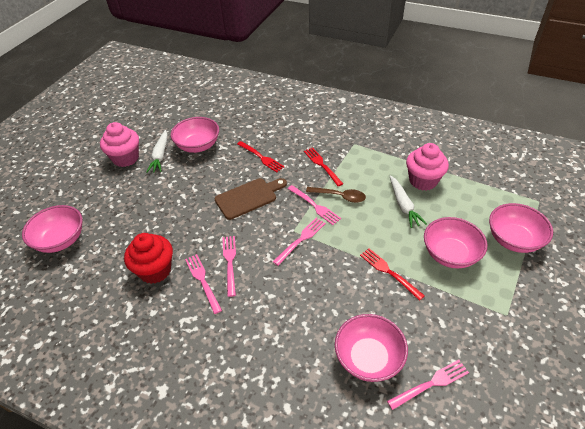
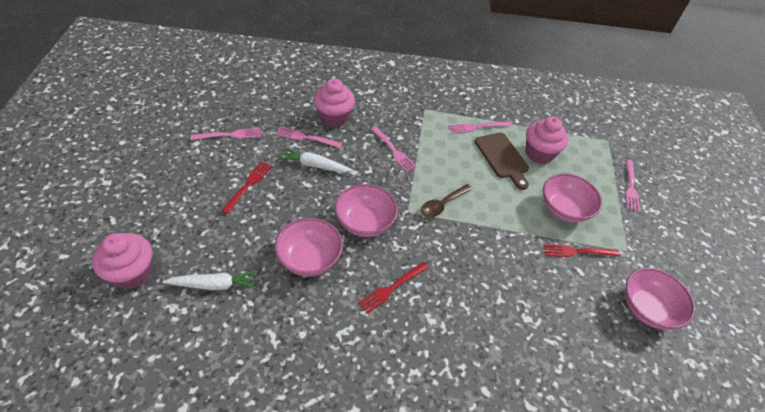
pink bowl: 5 -> 4
pink cupcake: 2 -> 3
red cupcake: 1 -> 0

